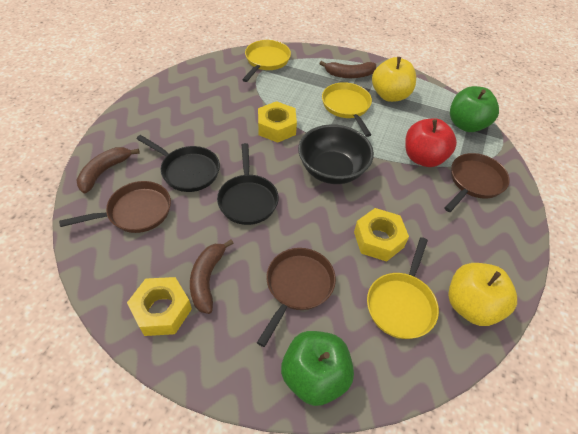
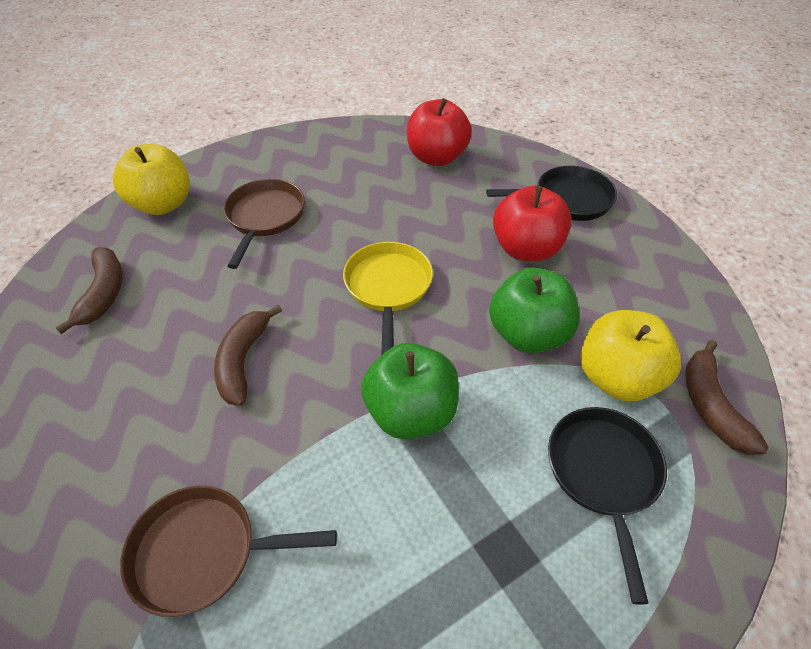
black bowl: 1 -> 0
brown pan: 3 -> 2
red apple: 1 -> 2
yellow nut: 3 -> 0
yellow pan: 3 -> 1

